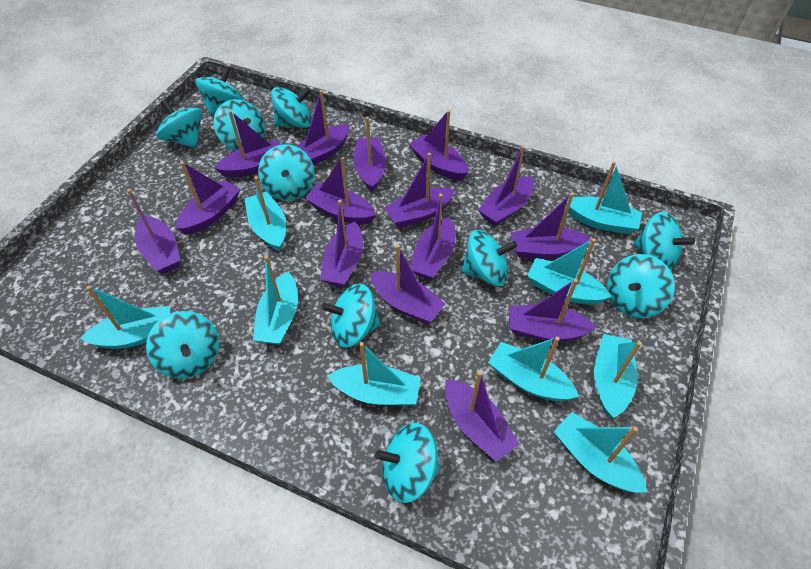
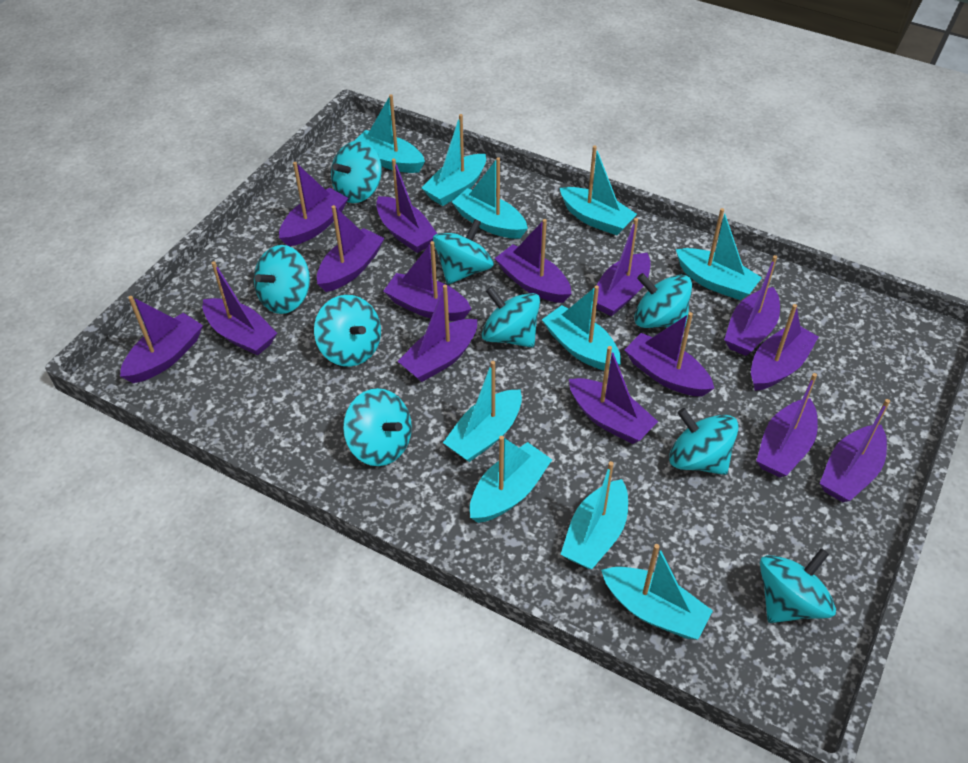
turquoise boat: 9 -> 10
turquoise spinning top: 11 -> 9

